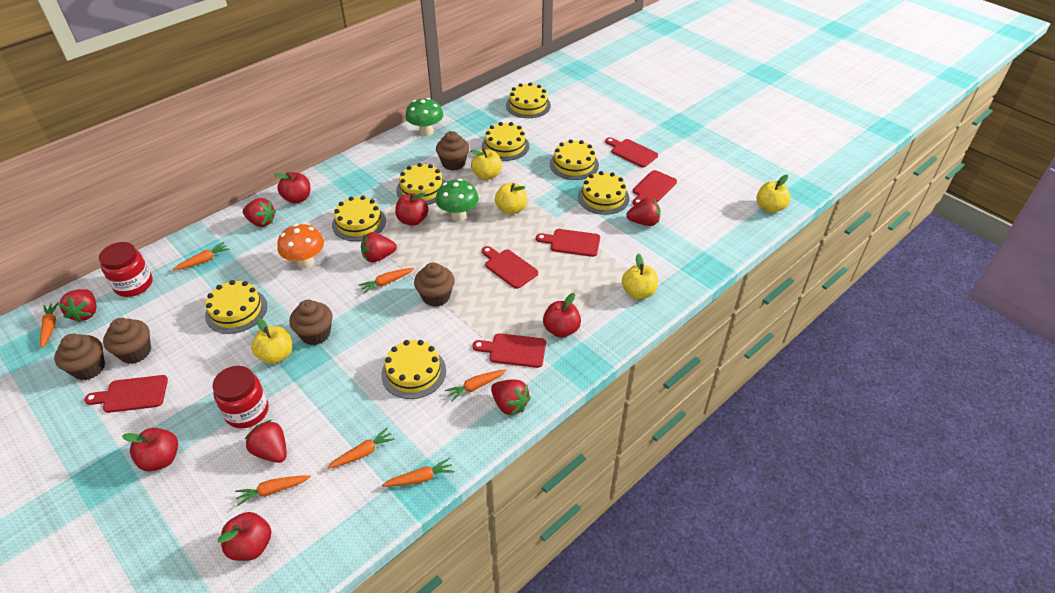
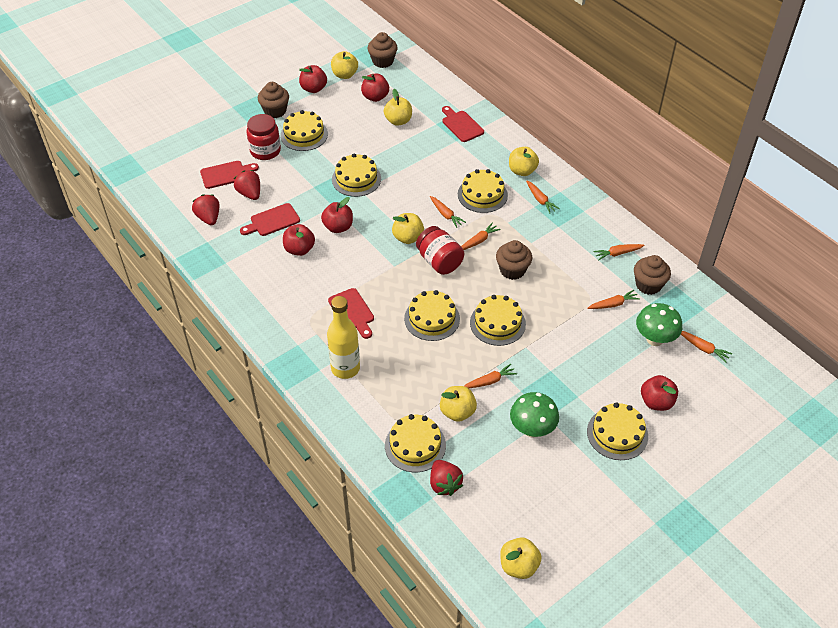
brown cupcake: 5 -> 4
orange mushroom: 1 -> 0
red cutting board: 6 -> 4
red strawberry: 6 -> 3
yellow apple: 5 -> 6
yellow bottle: 0 -> 1
yellow cake: 8 -> 7

